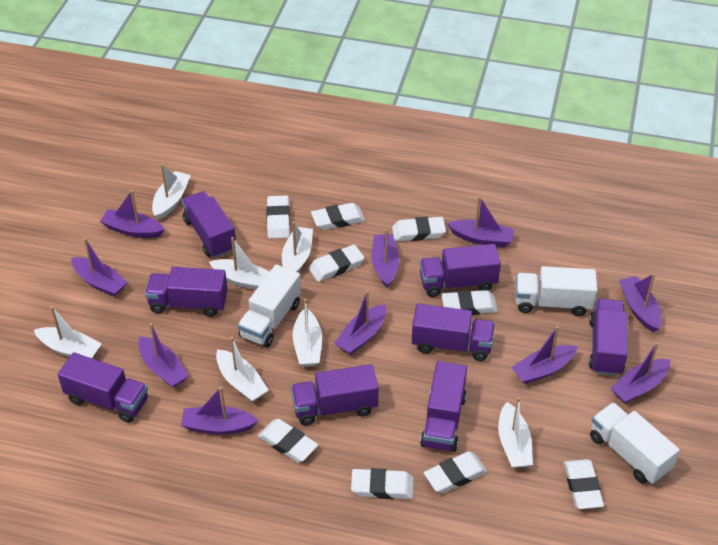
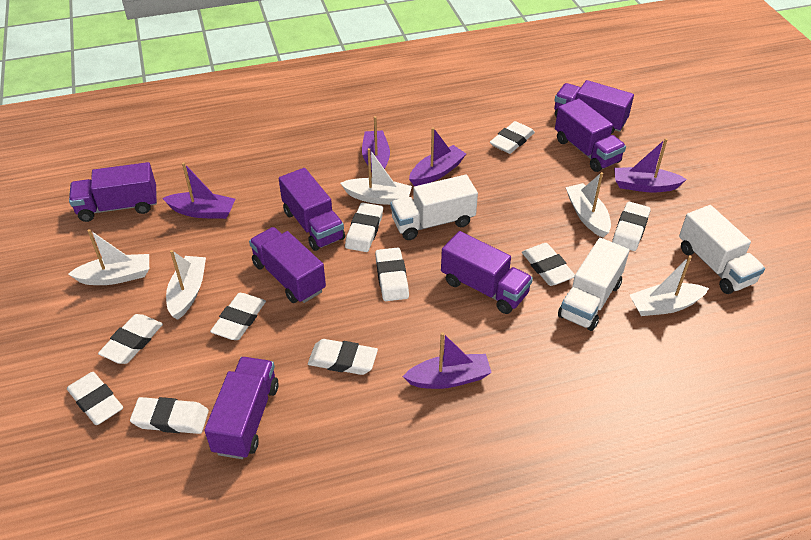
purple boat: 10 -> 5
purple truck: 8 -> 7
white boat: 7 -> 5
white eraser: 9 -> 10

